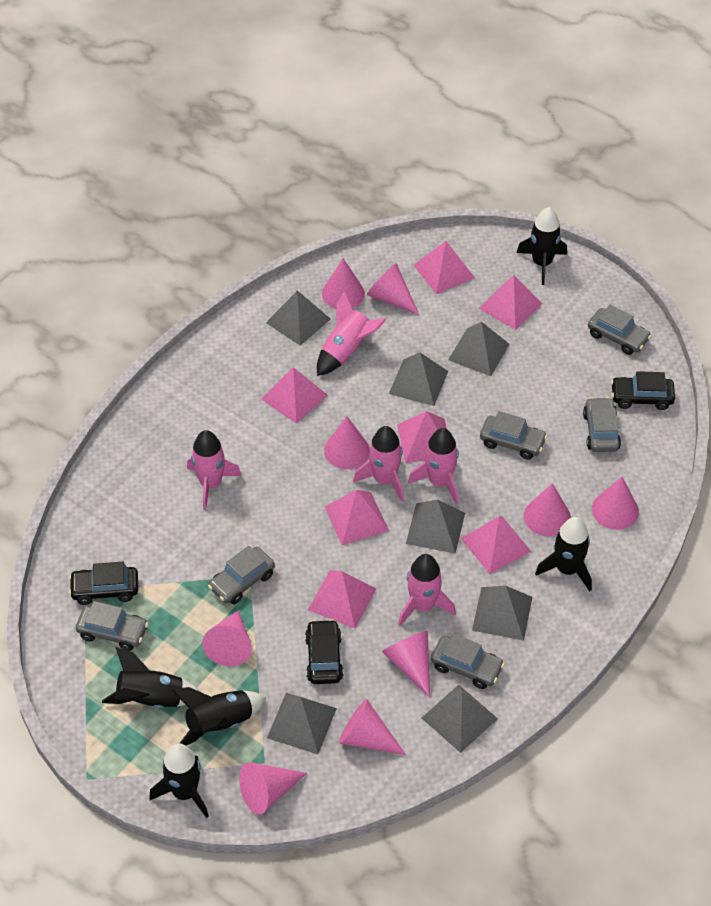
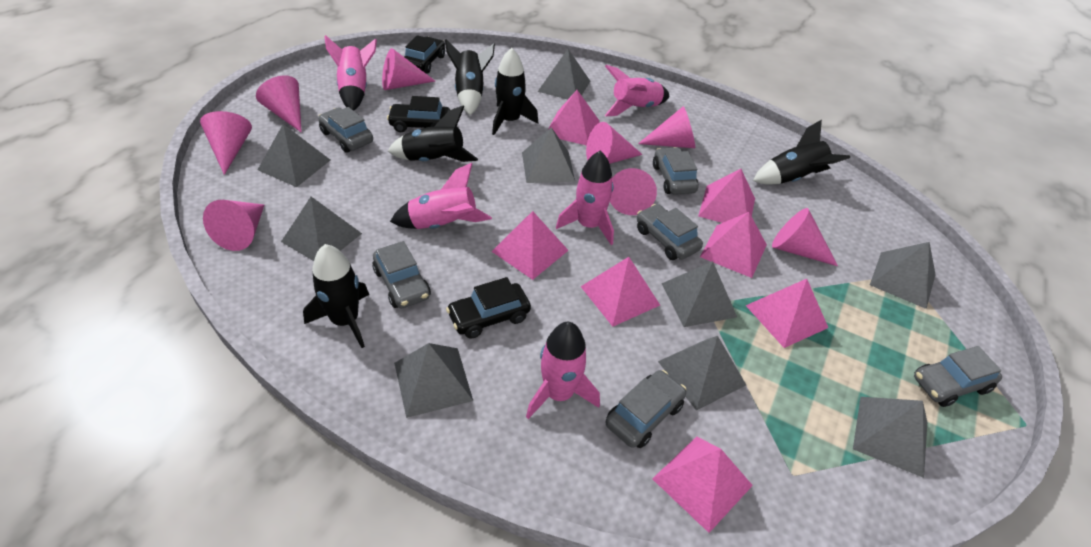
grey pyramid: 7 -> 9
pink cone: 9 -> 8

